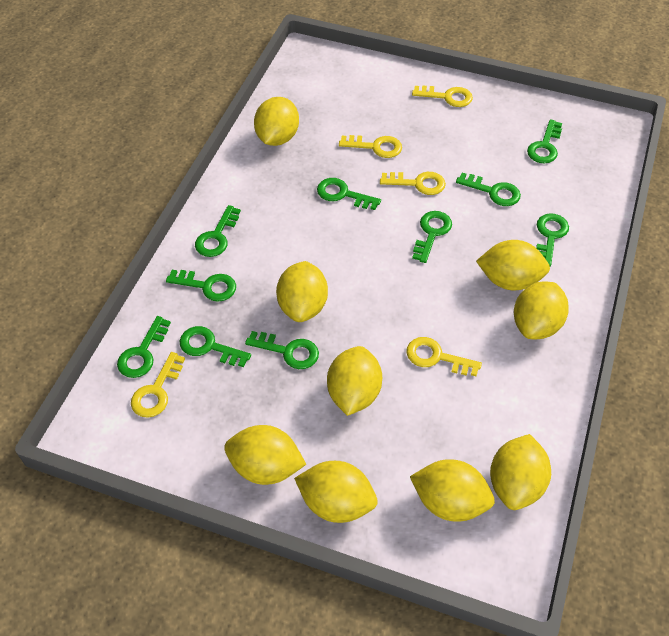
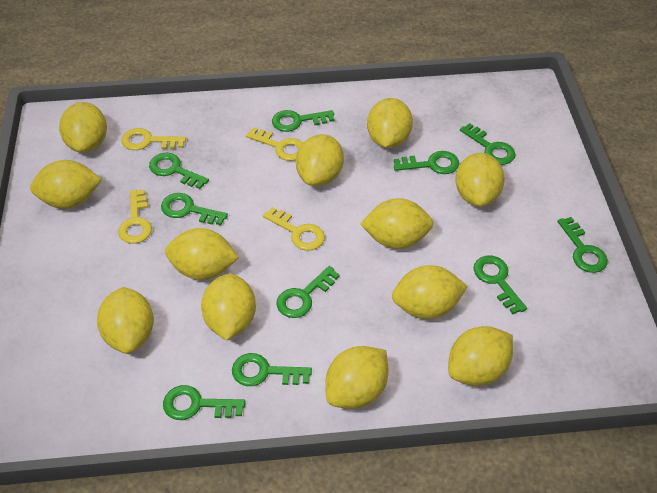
yellow key: 5 -> 4
yellow lemon: 9 -> 12

